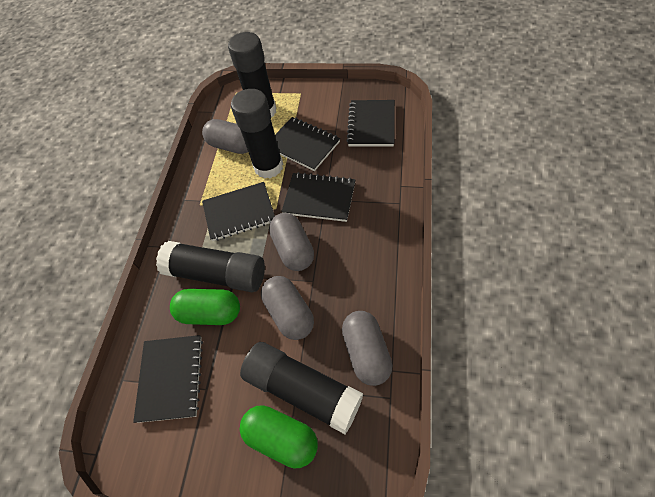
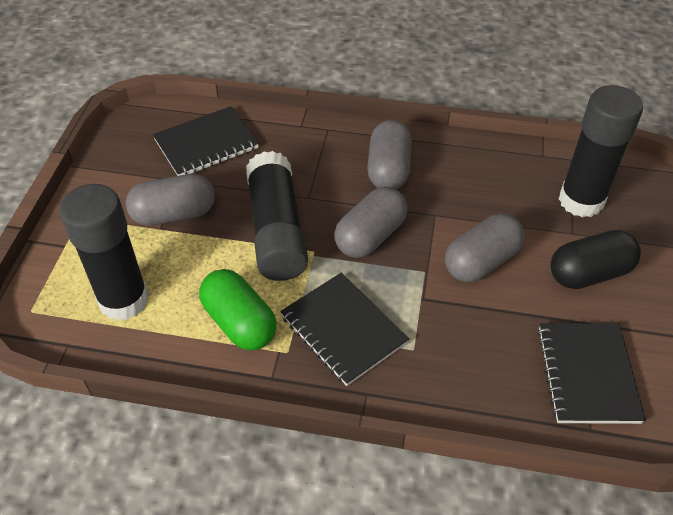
black capsule: 0 -> 1
black glue stick: 4 -> 3
black notebook: 5 -> 3
green capsule: 2 -> 1

